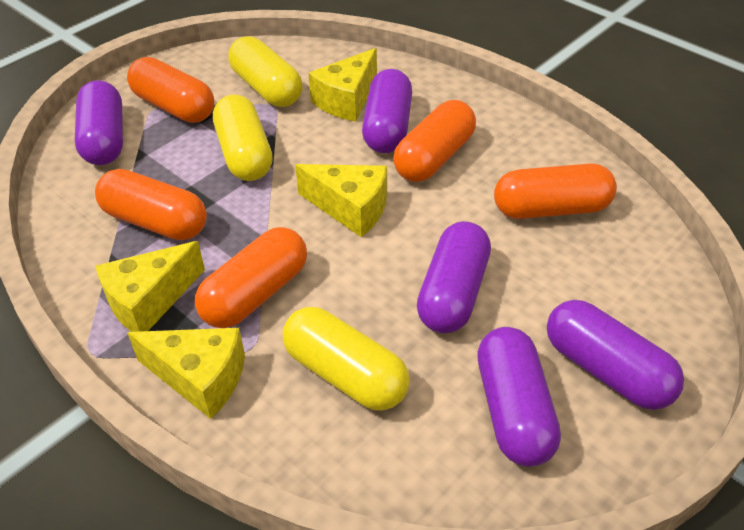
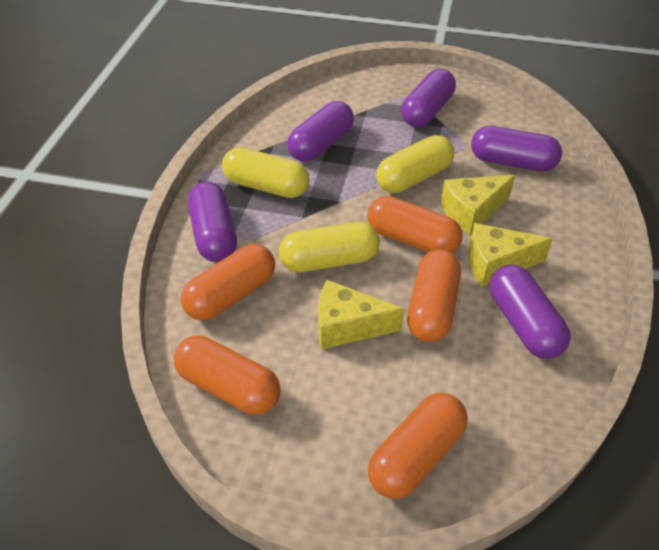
yellow cheese: 4 -> 3

